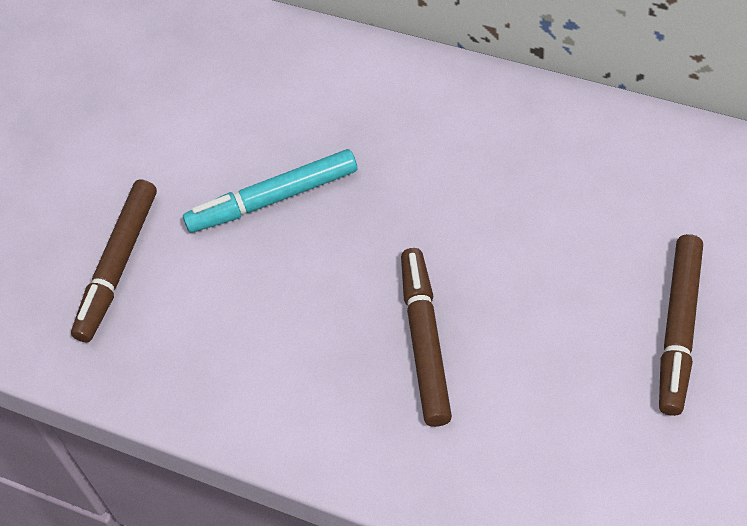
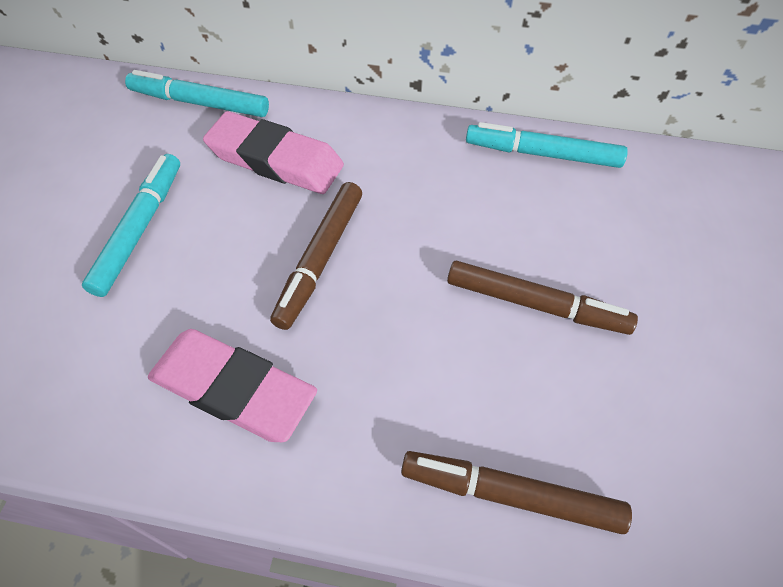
pink eraser: 0 -> 2
turquoise marker: 1 -> 3

